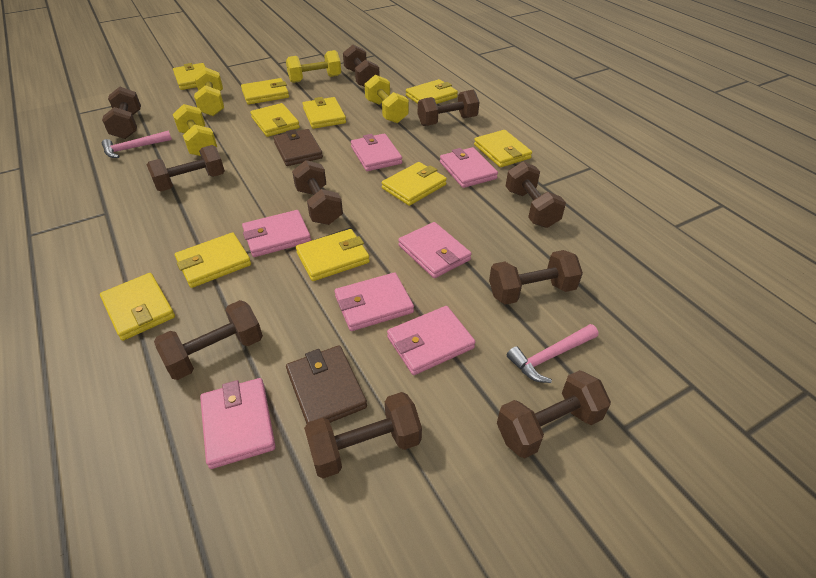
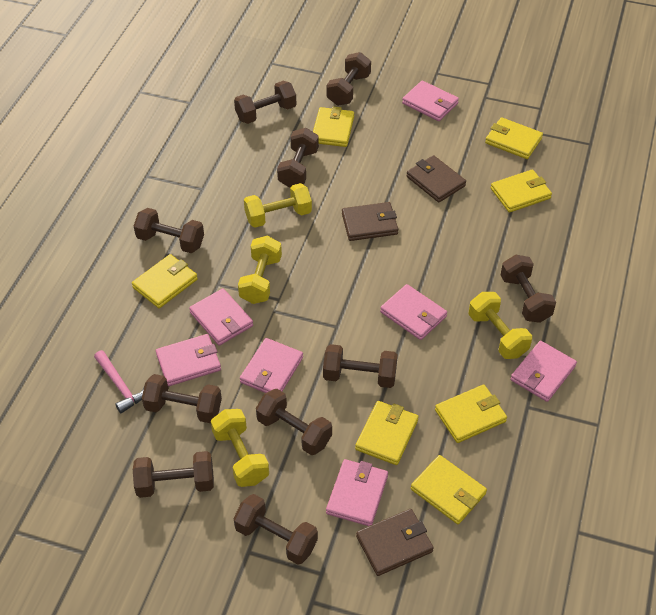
brown wallet: 2 -> 3
pink hammer: 2 -> 1
yellow wallet: 10 -> 7

